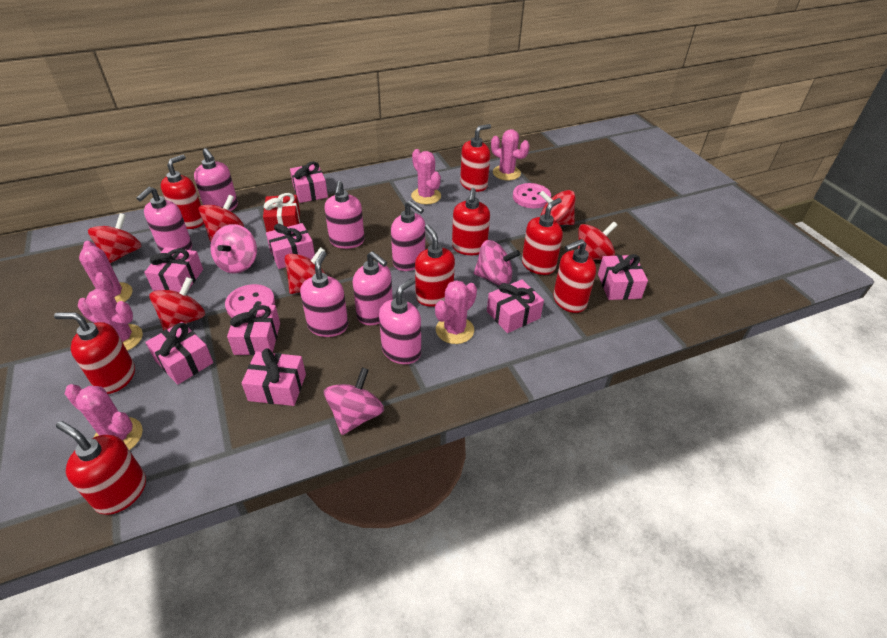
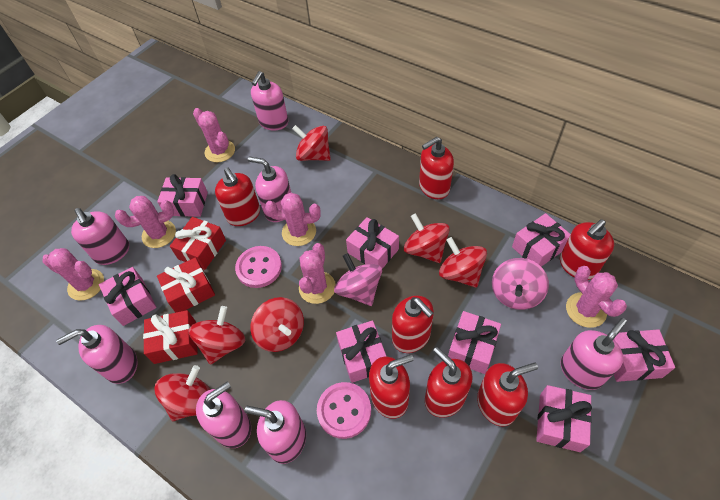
pink spinning top: 3 -> 2
red gift: 1 -> 3
red soap dispenser: 8 -> 7

